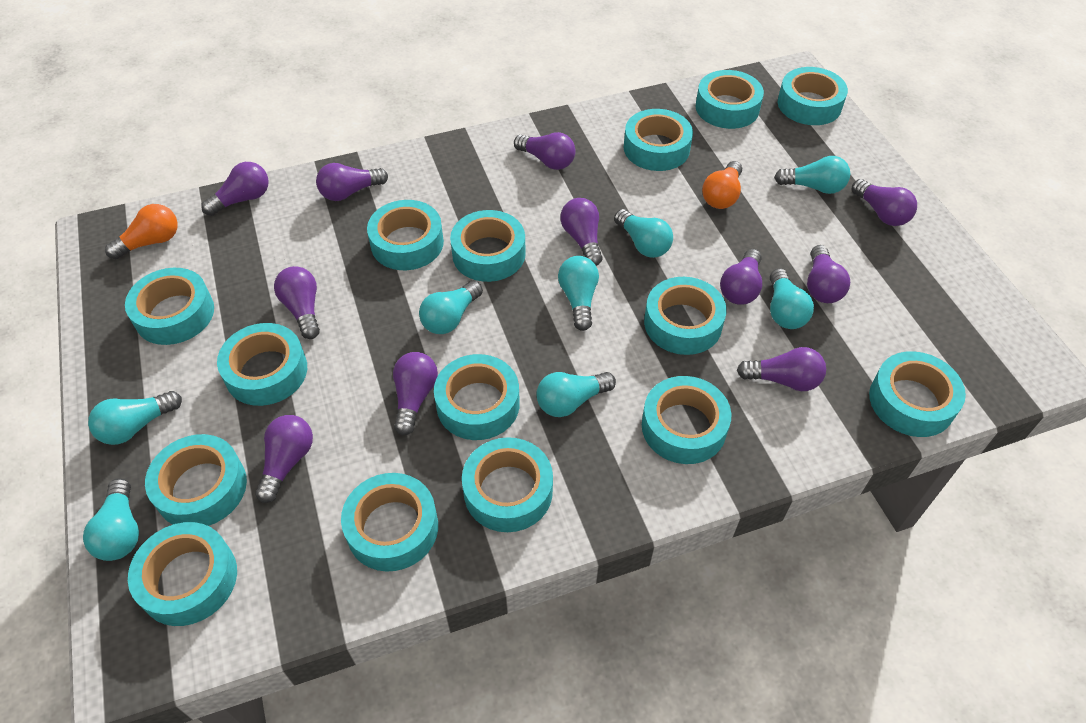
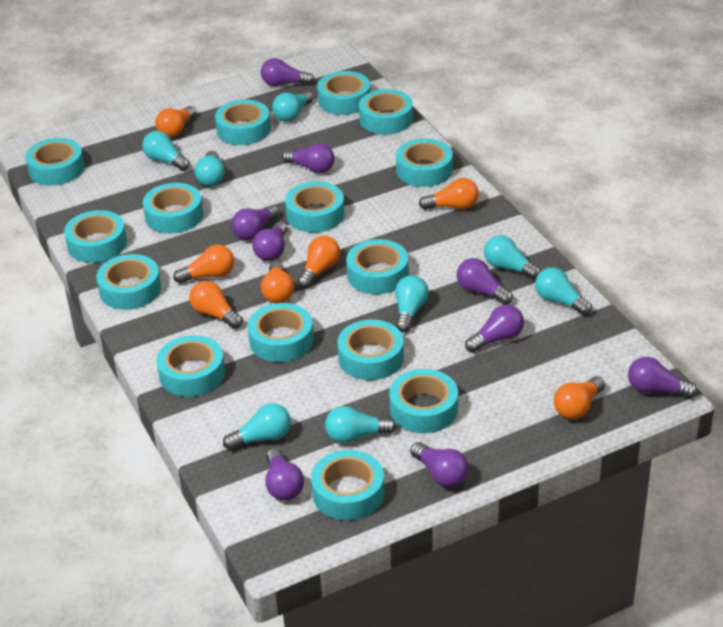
orange light bulb: 2 -> 7
purple light bulb: 11 -> 9

